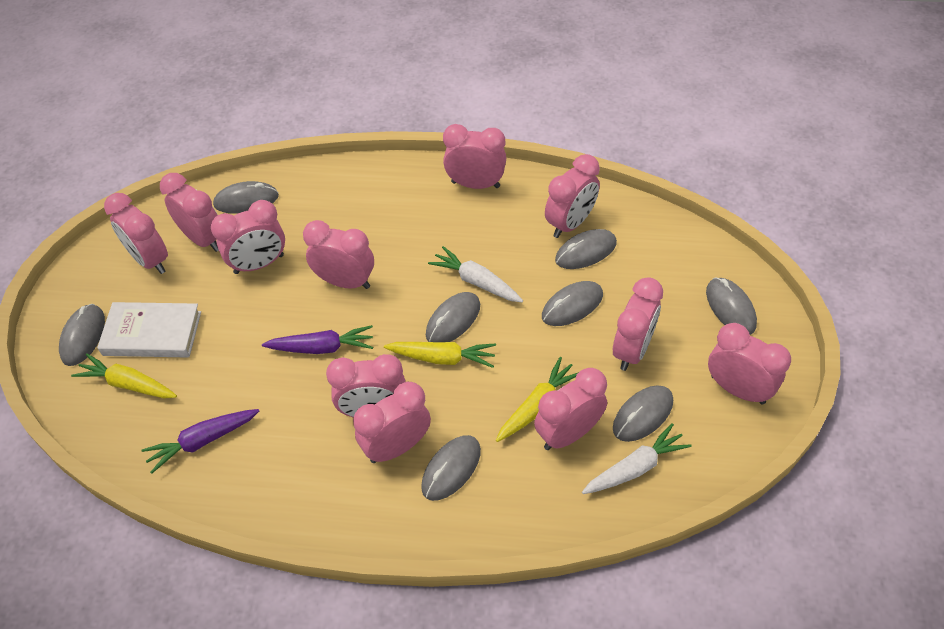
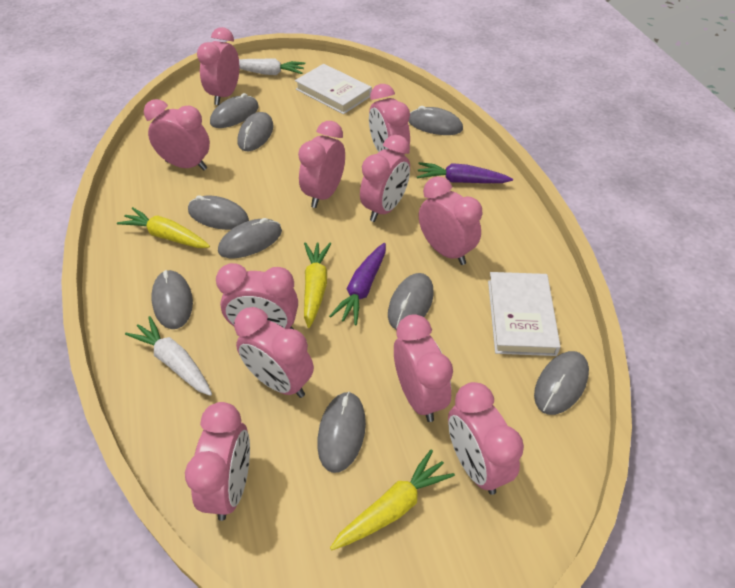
grey mouse: 8 -> 9
white book: 1 -> 2

